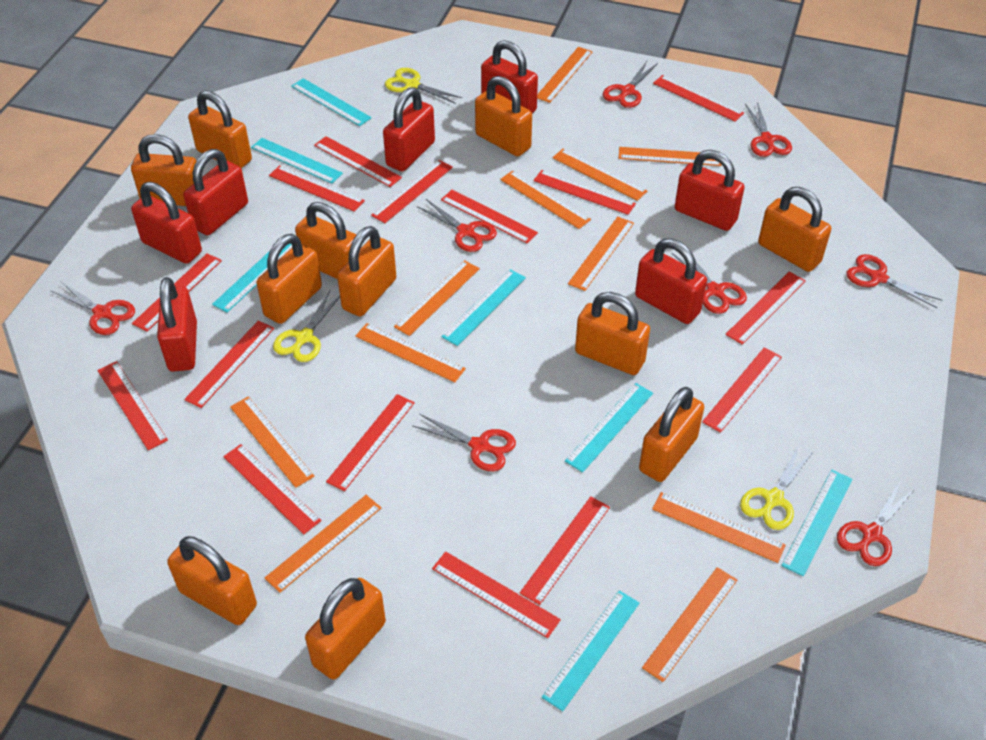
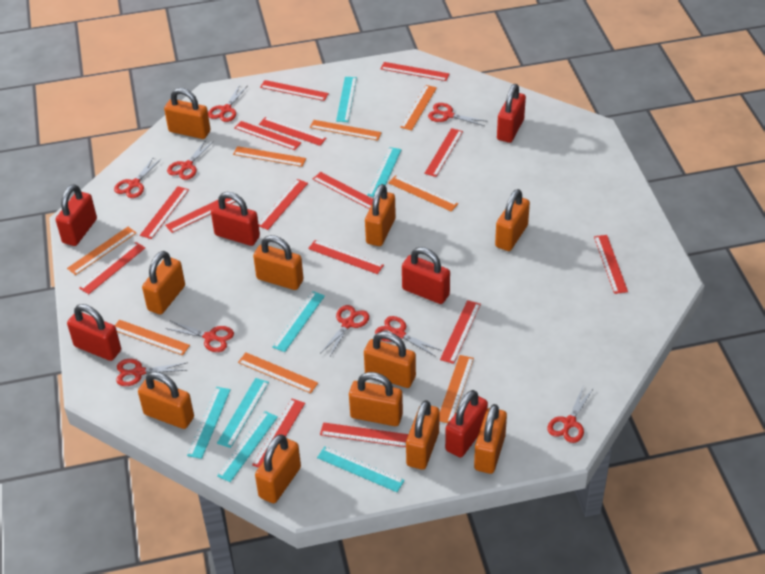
orange ruler: 11 -> 8
red padlock: 7 -> 6
red scissors: 8 -> 9
yellow scissors: 3 -> 0

